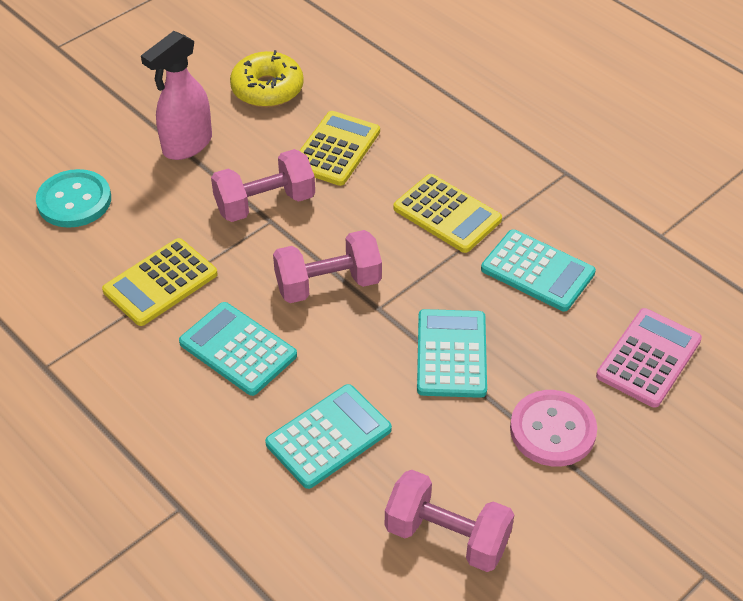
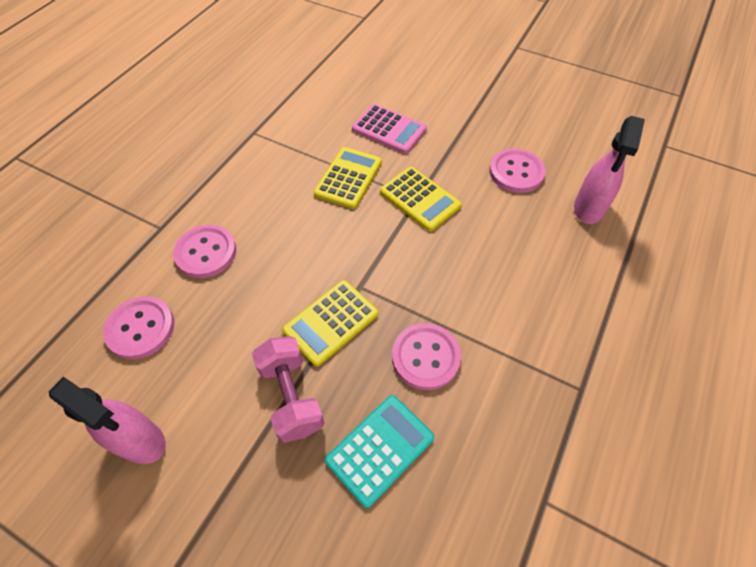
pink button: 1 -> 4
pink dumbbell: 3 -> 1
pink spray bottle: 1 -> 2
turquoise button: 1 -> 0
turquoise calculator: 4 -> 1
yellow donut: 1 -> 0

